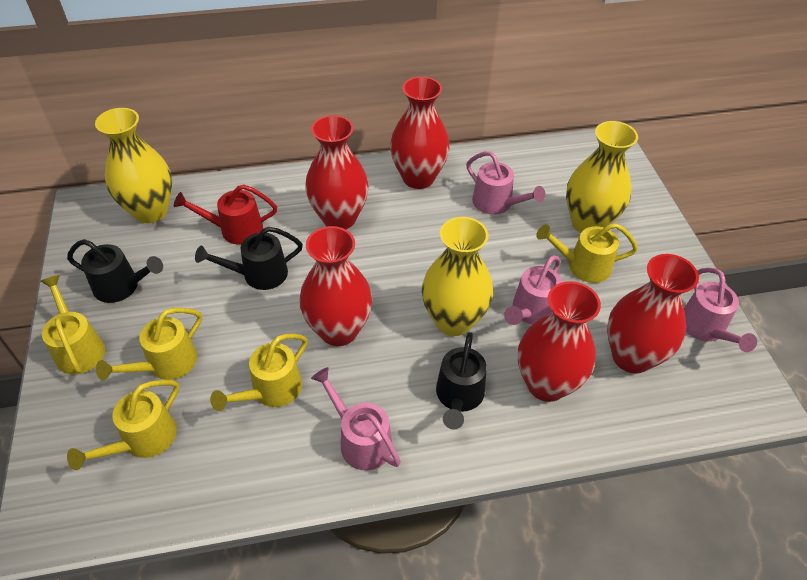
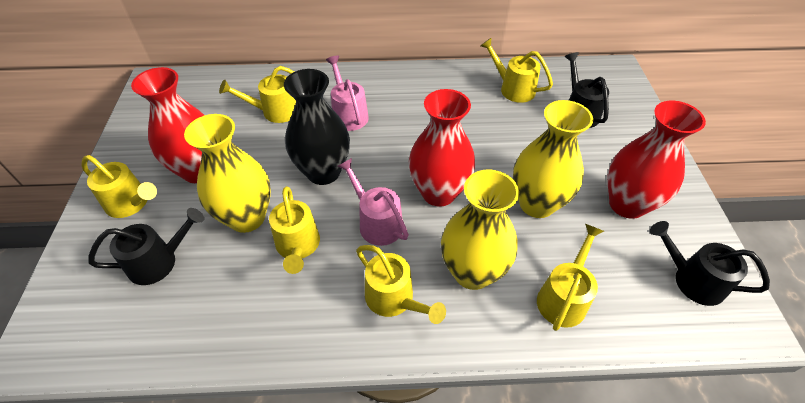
black vase: 0 -> 1
pink watering can: 4 -> 2
red vase: 5 -> 3
red watering can: 1 -> 0
yellow watering can: 5 -> 6

